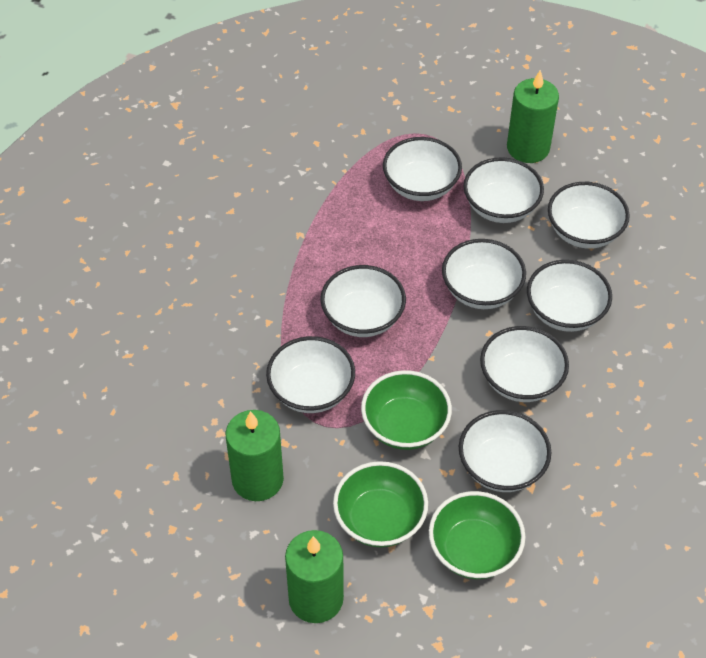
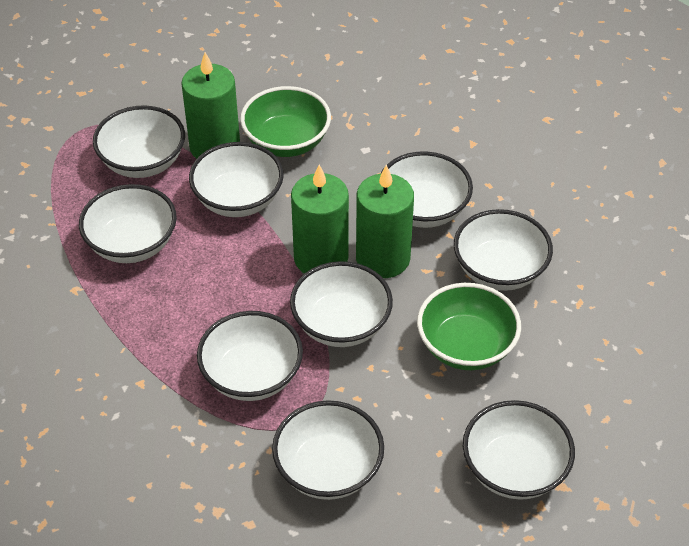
green bowl: 3 -> 2

